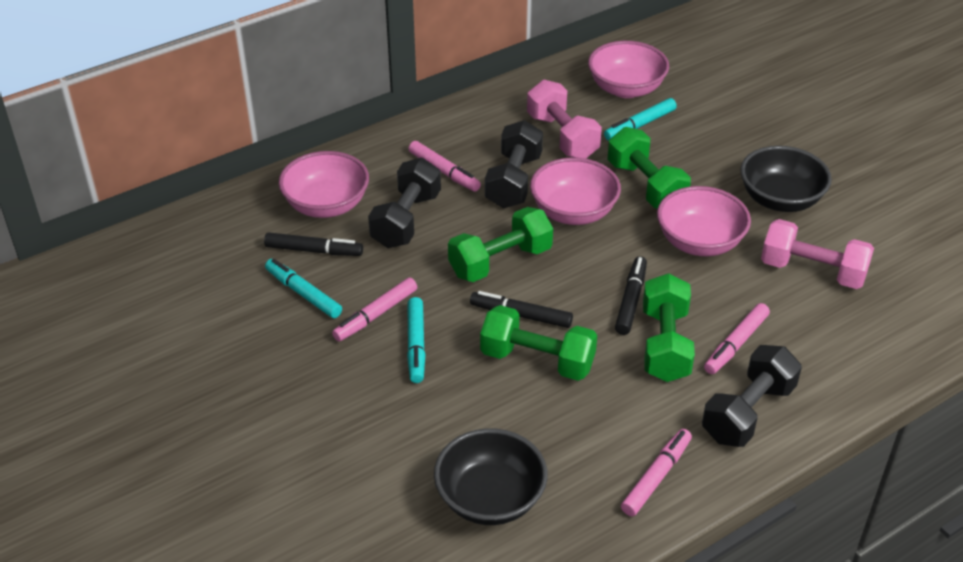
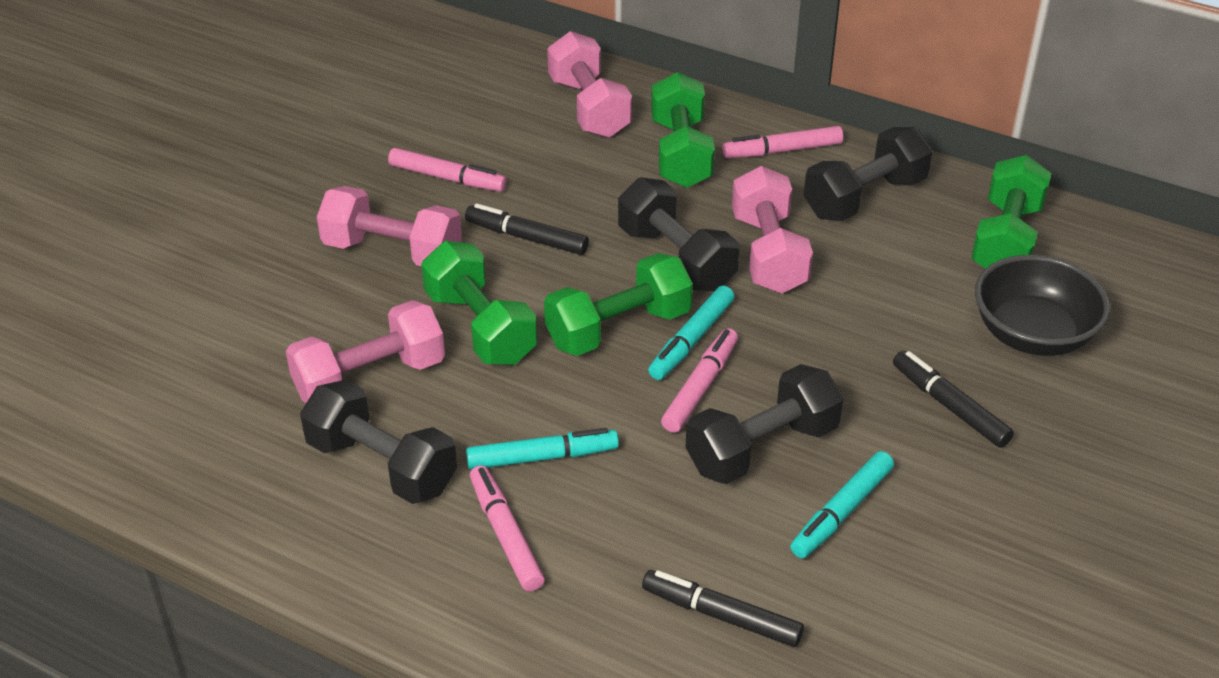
black bowl: 2 -> 1
black dumbbell: 3 -> 4
pink bowl: 4 -> 0
pink dumbbell: 2 -> 4

